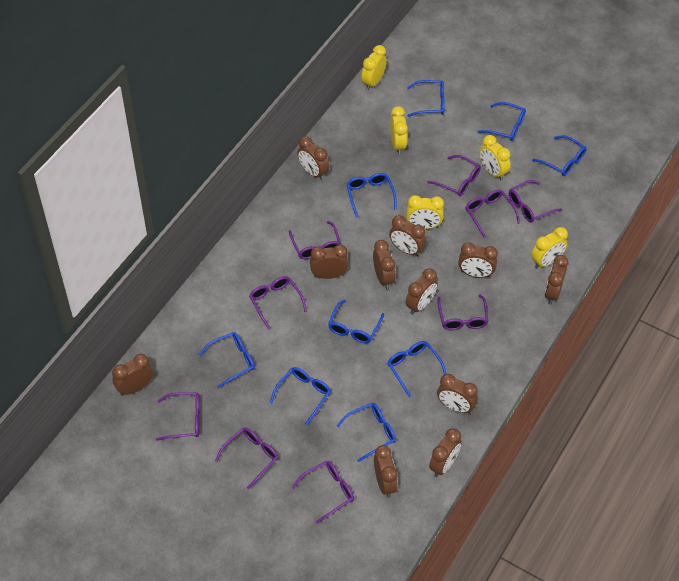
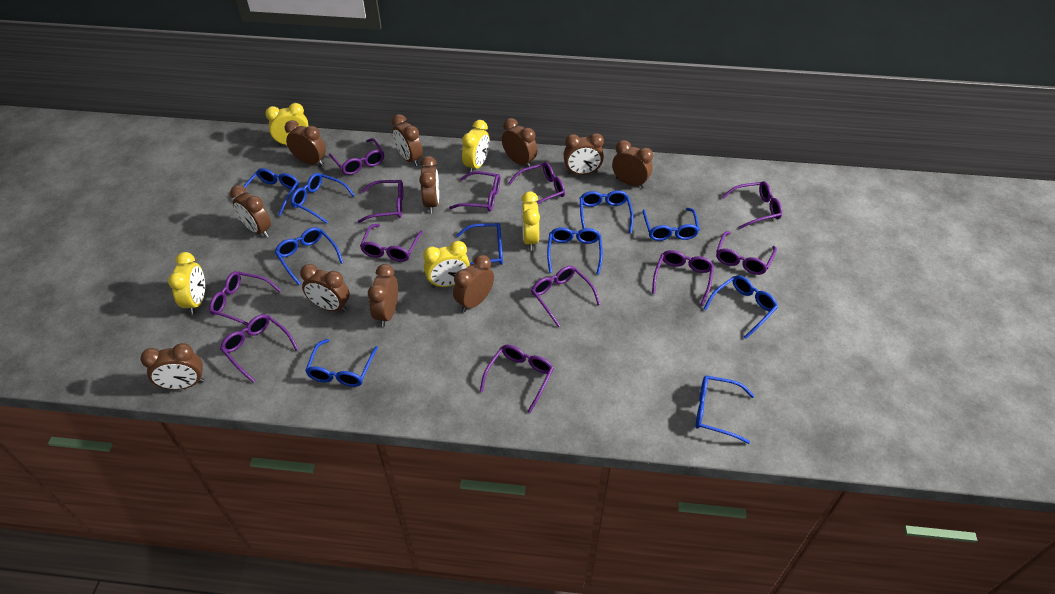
blue glasses: 9 -> 10
purple glasses: 9 -> 12

